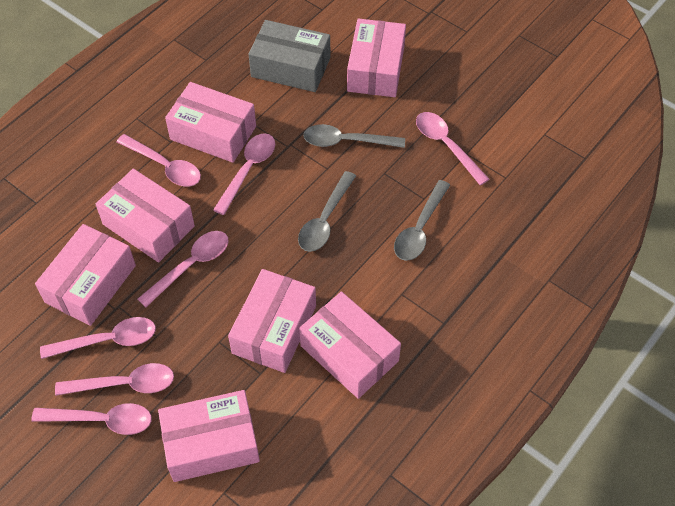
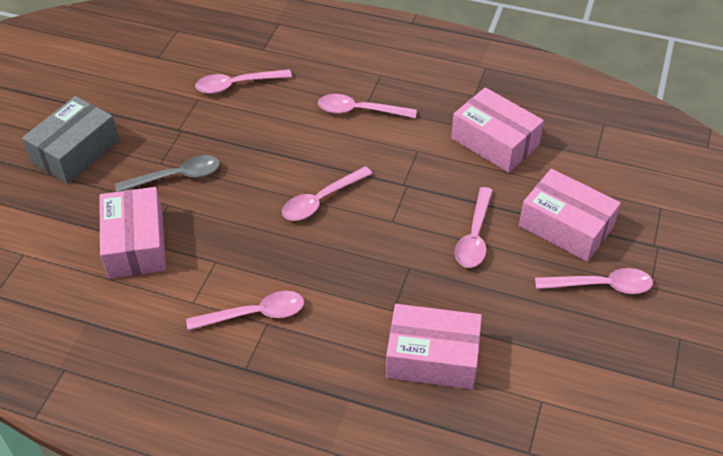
grey spoon: 3 -> 1
pink box: 7 -> 4
pink spoon: 7 -> 6

